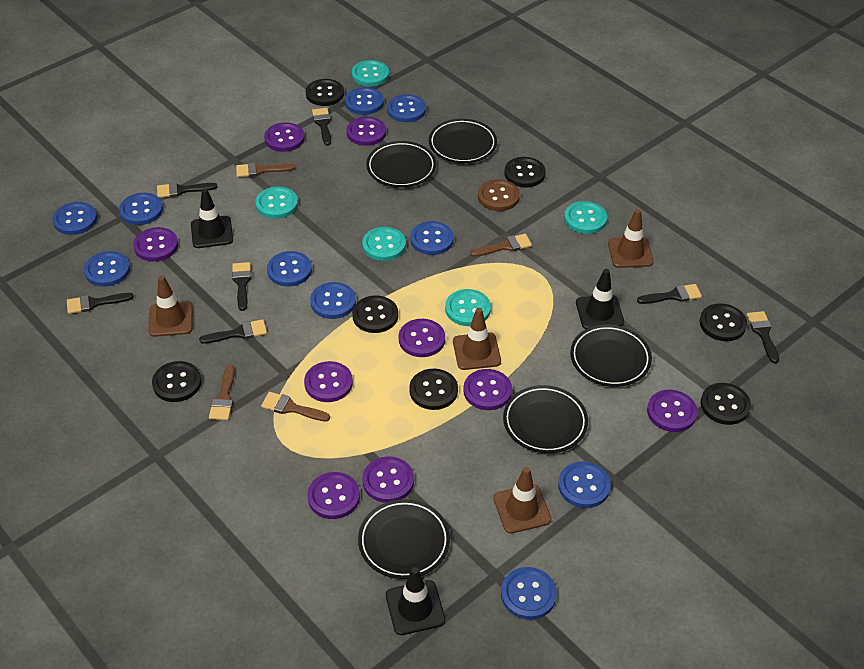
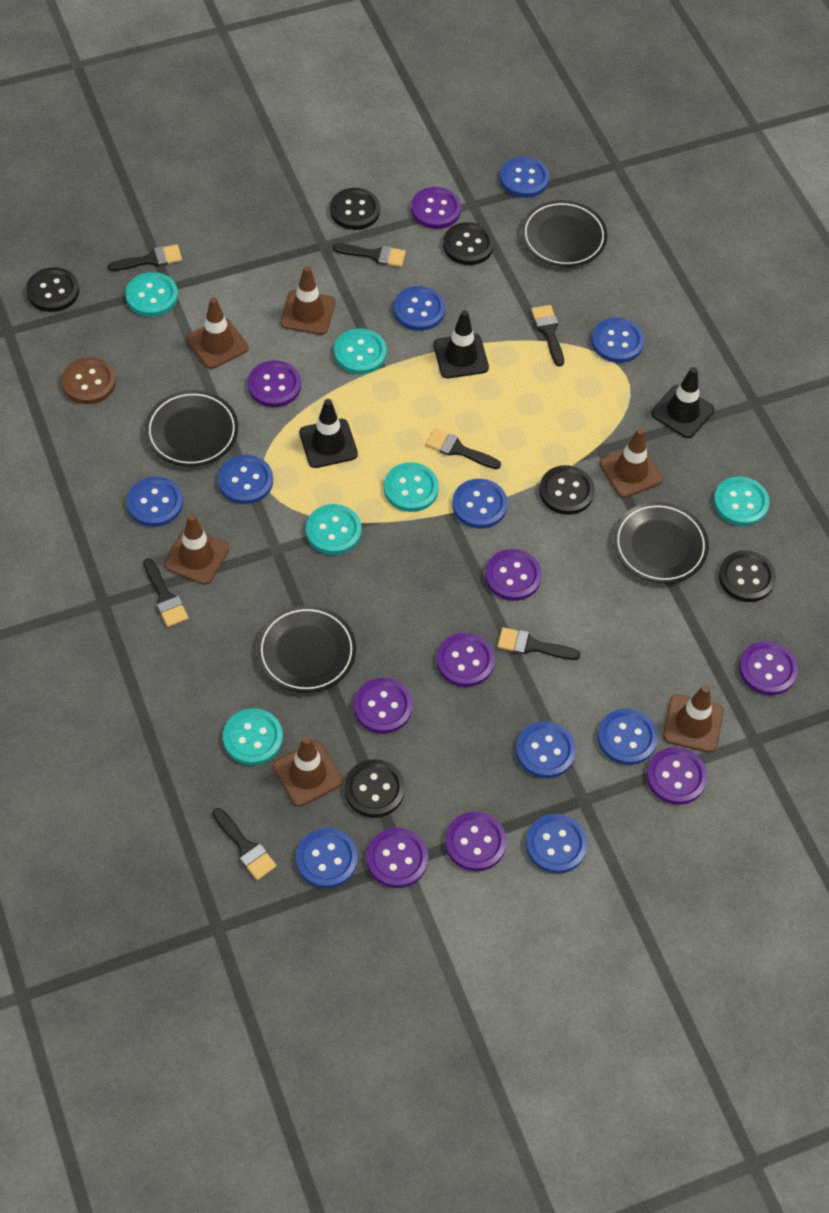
black button: 7 -> 6
black plate: 5 -> 4
brown brush: 4 -> 0
brown traffic cone: 4 -> 6
turquoise button: 5 -> 6

